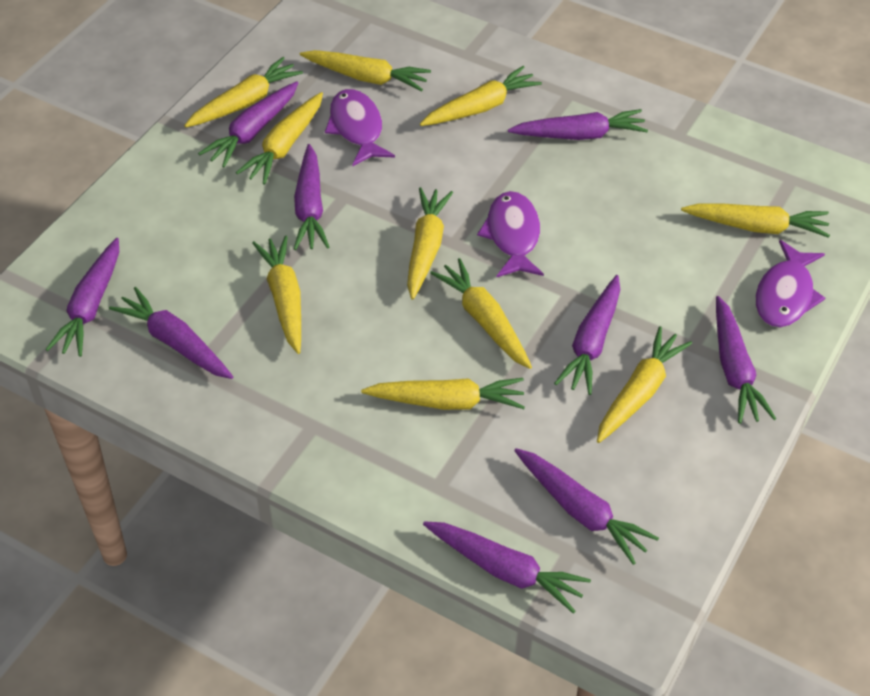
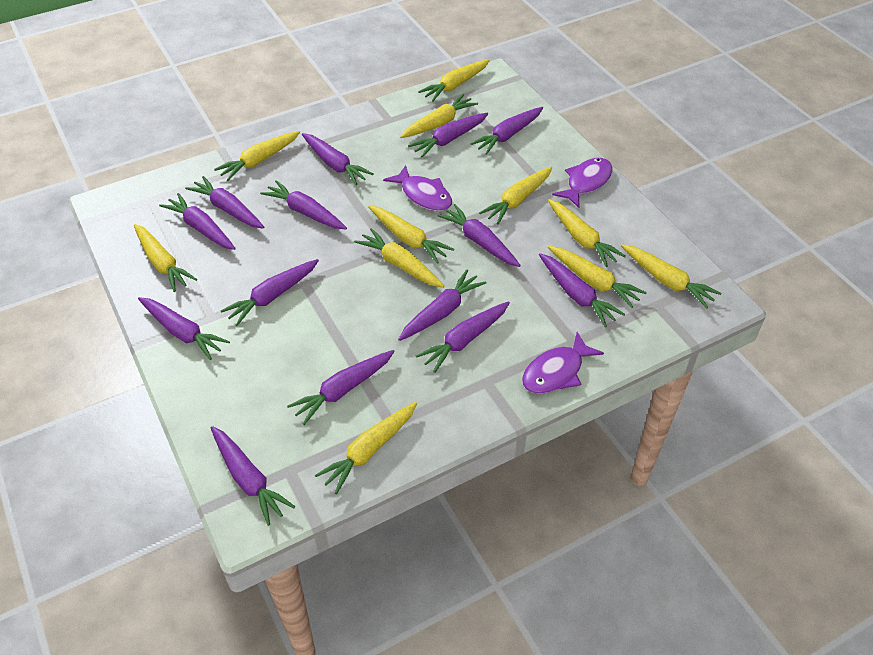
purple carrot: 9 -> 14
yellow carrot: 10 -> 11

